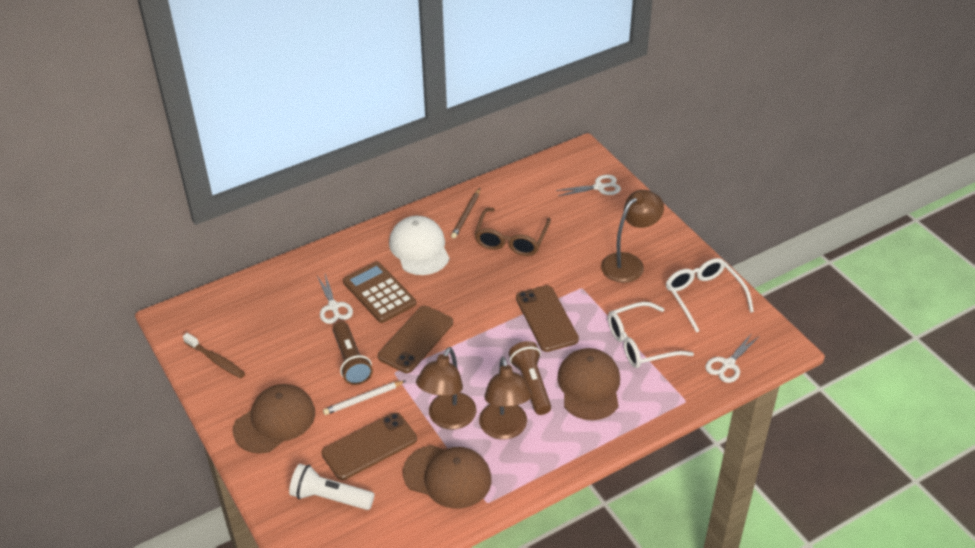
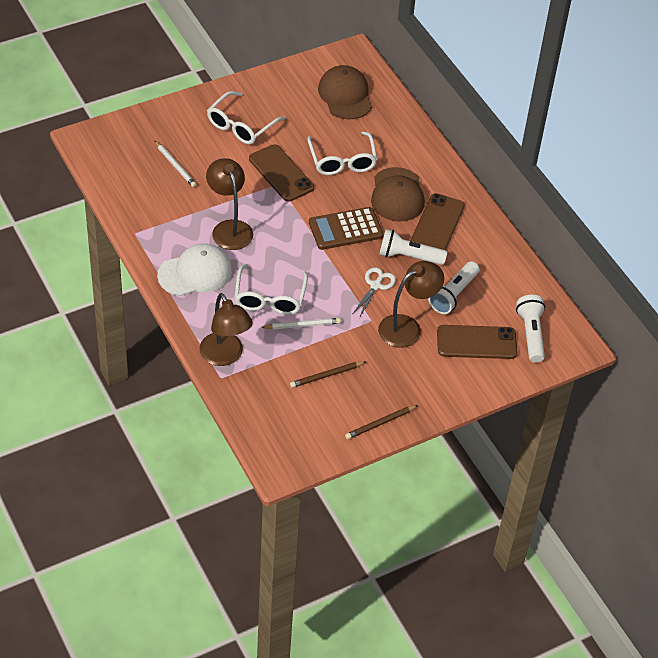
brown cap: 3 -> 2
brown flashlight: 2 -> 0
brown glasses: 1 -> 0
brown pencil: 1 -> 2
brown toothbrush: 1 -> 0
white flashlight: 1 -> 3
white glasses: 2 -> 3
white pencil: 1 -> 2
white scissors: 3 -> 1

